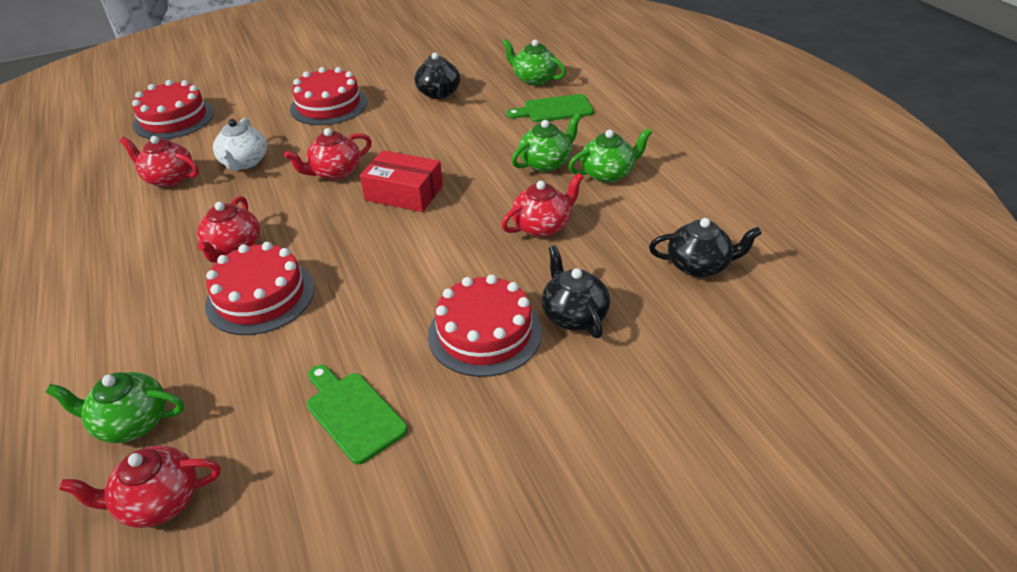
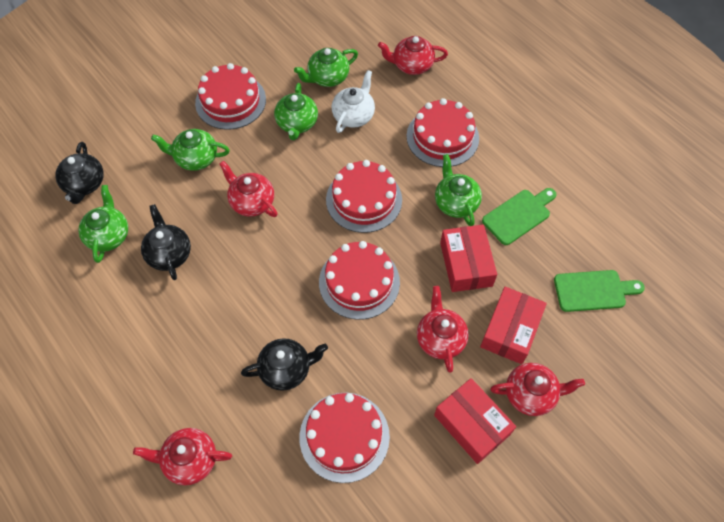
green teapot: 4 -> 5
red box: 1 -> 3
red cake: 4 -> 5

